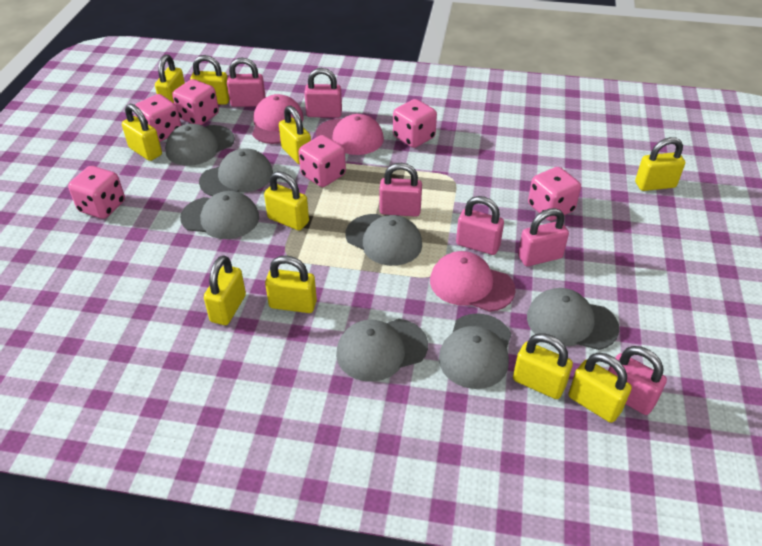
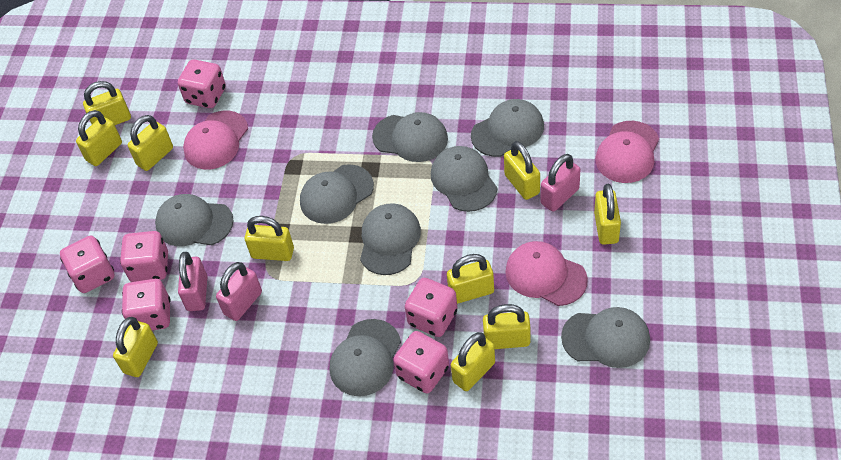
grey cap: 7 -> 8
pink padlock: 6 -> 3

